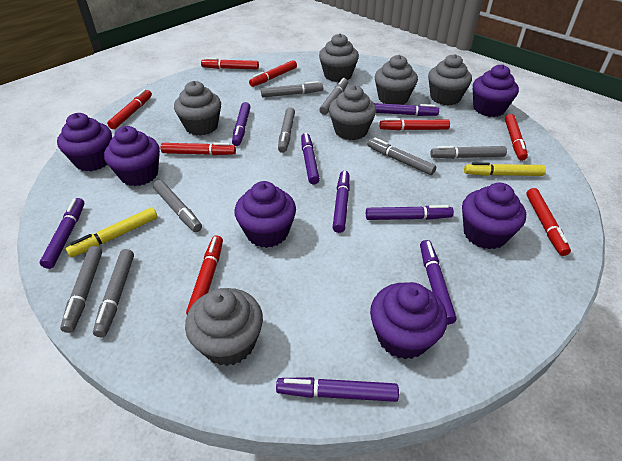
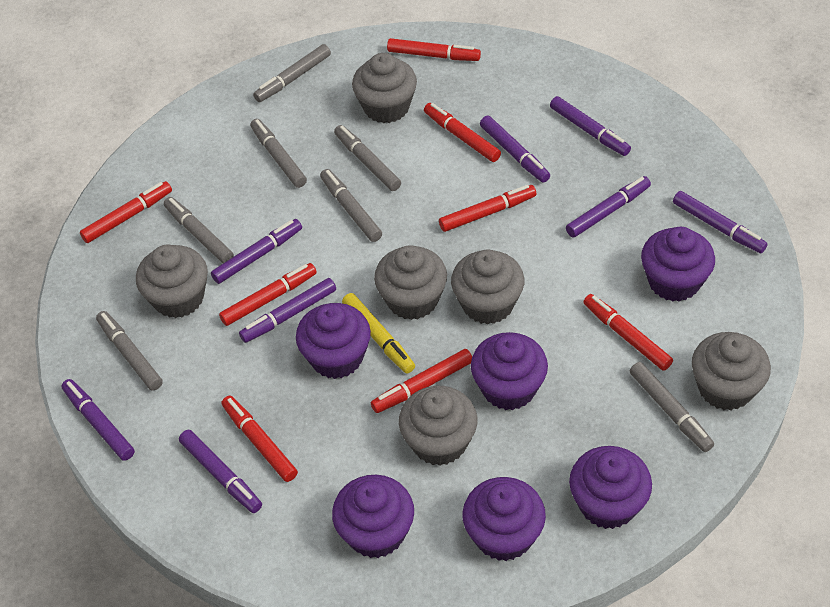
grey marker: 8 -> 7
yellow marker: 2 -> 1

